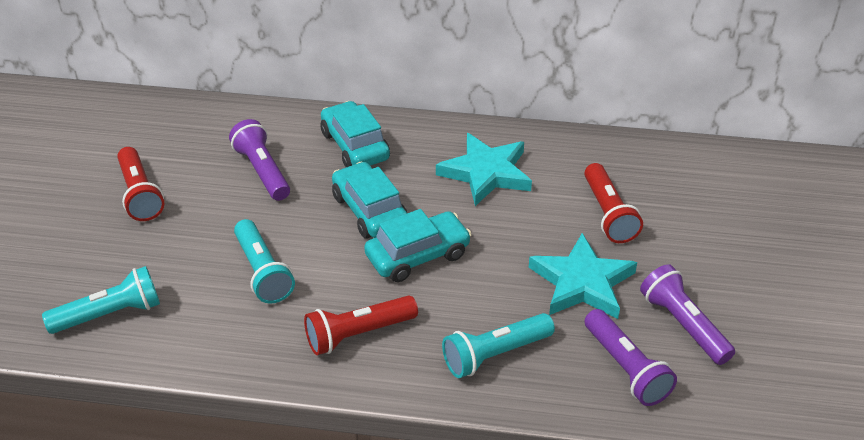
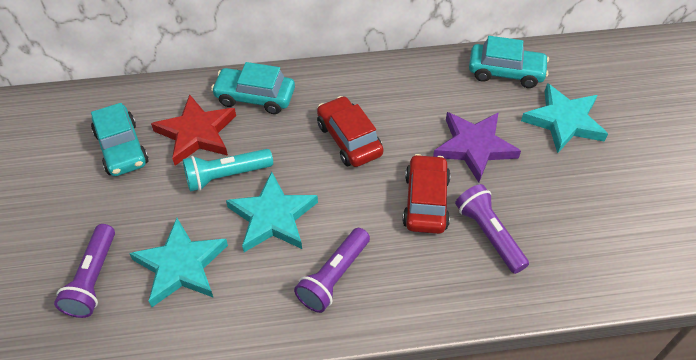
purple star: 0 -> 1
red car: 0 -> 2
red flashlight: 3 -> 0
red star: 0 -> 1
turquoise flashlight: 3 -> 1
turquoise star: 2 -> 3

